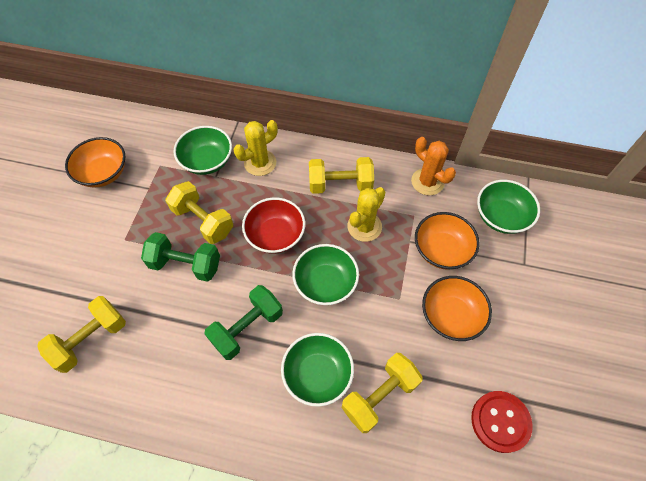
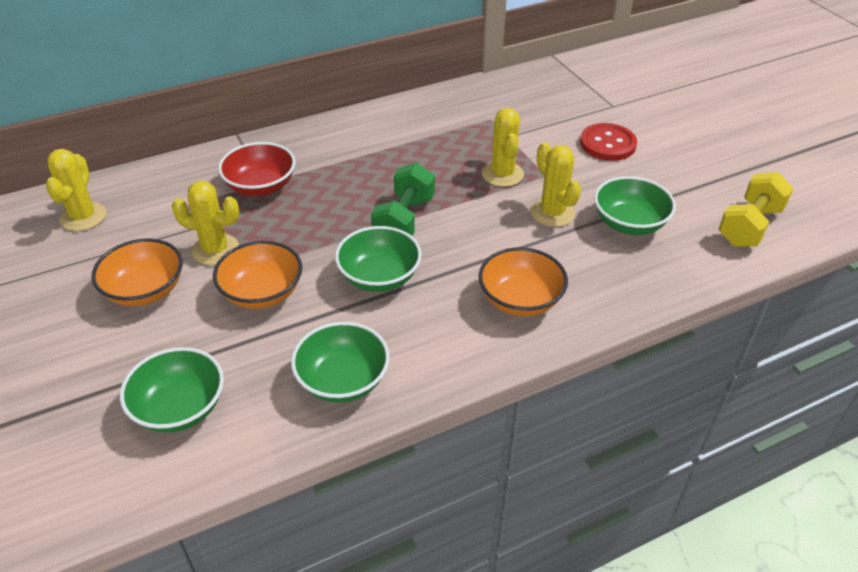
green dumbbell: 2 -> 1
orange cactus: 1 -> 0
yellow cactus: 2 -> 4
yellow dumbbell: 4 -> 1

